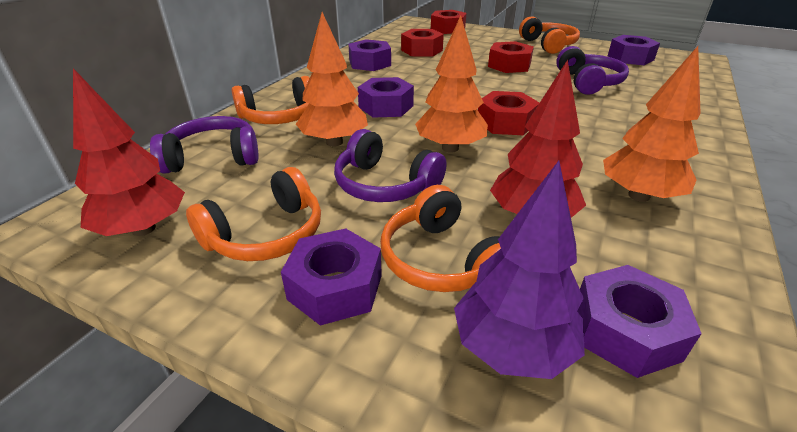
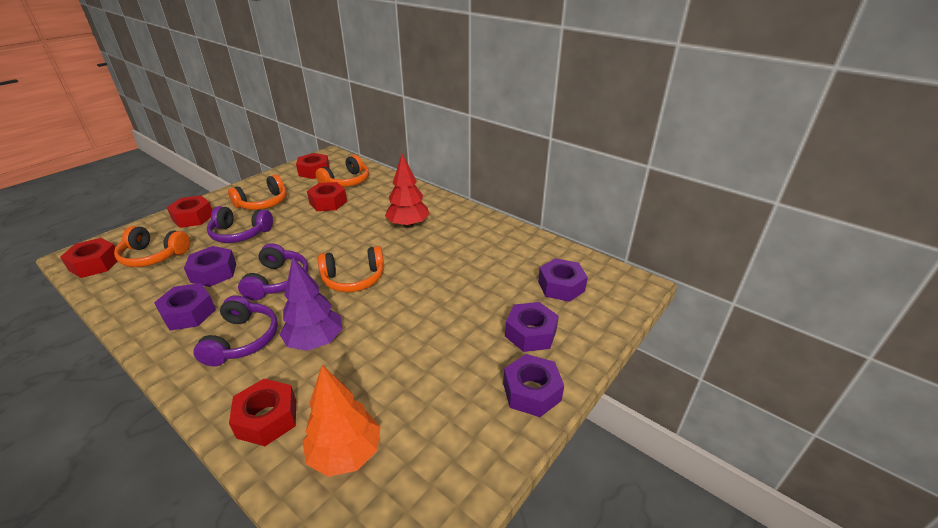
orange tree: 3 -> 1
red nut: 4 -> 5
red tree: 2 -> 1

